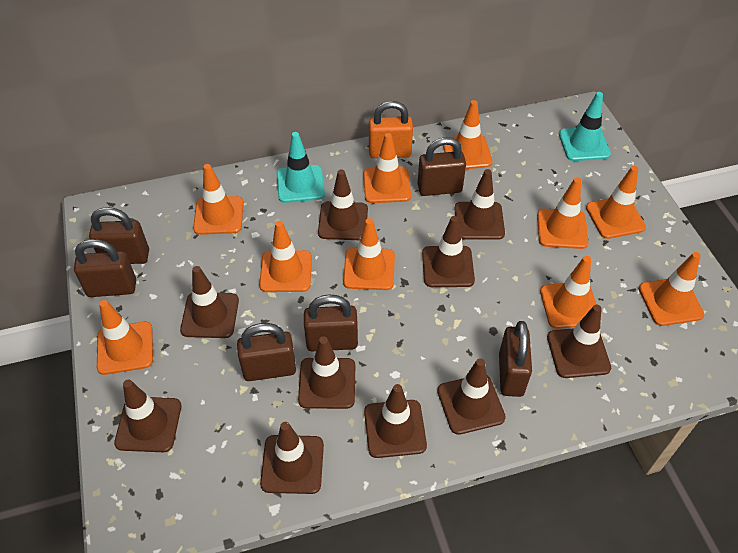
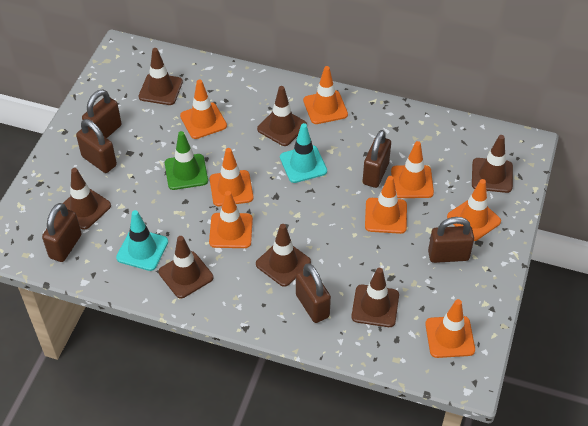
brown traffic cone: 10 -> 7
green traffic cone: 0 -> 1
orange padlock: 1 -> 0
orange traffic cone: 10 -> 8

